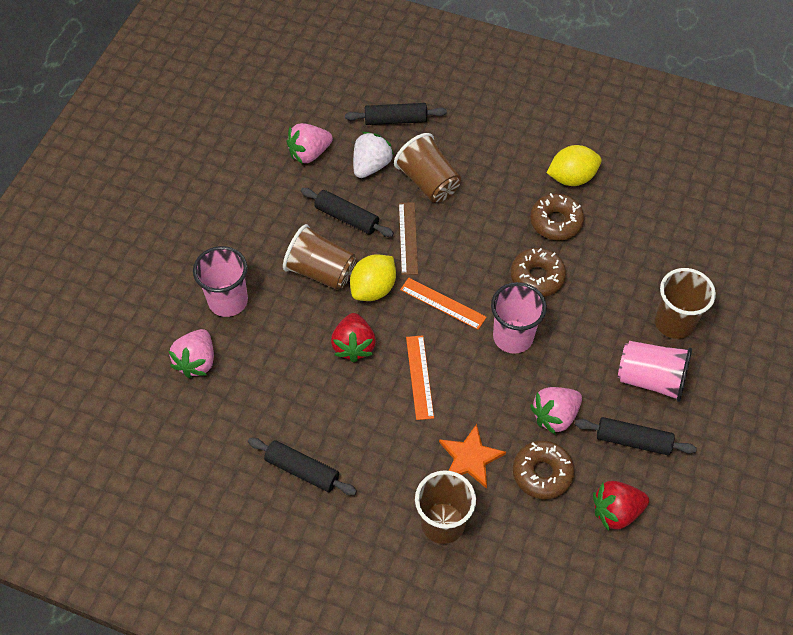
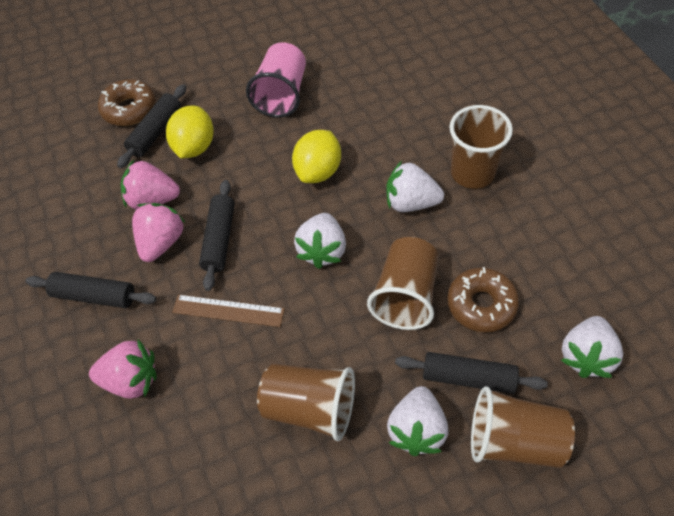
brown donut: 3 -> 2
orange ruler: 2 -> 0
orange star: 1 -> 0
pink cup: 3 -> 1
red strawberry: 2 -> 0
white strawberry: 1 -> 4

